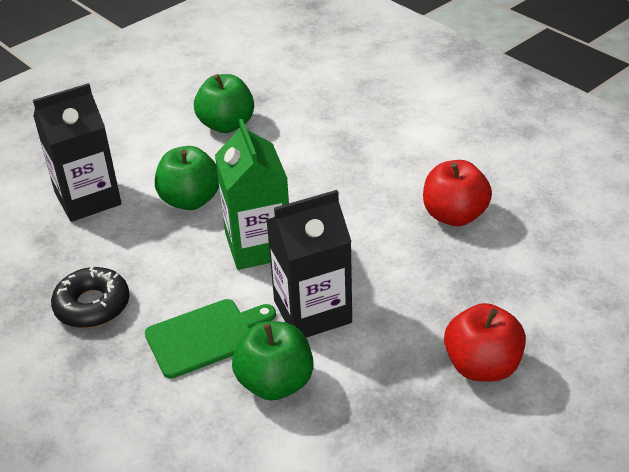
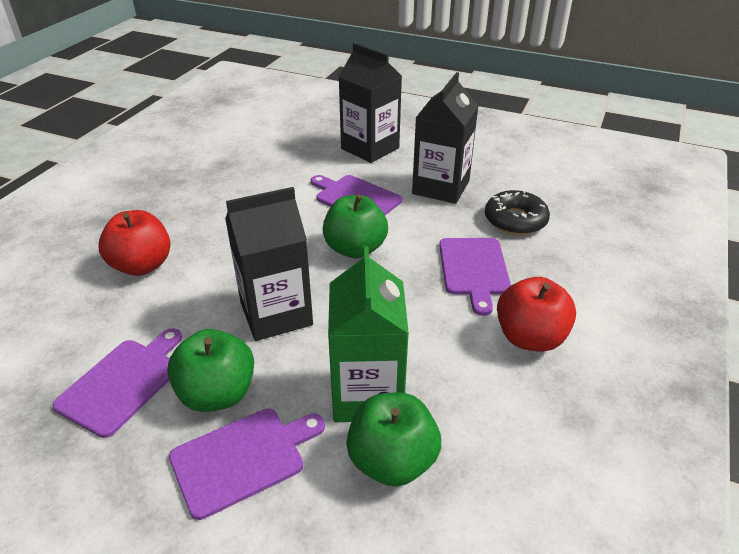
black carton: 2 -> 3
green cutting board: 1 -> 0
purple cutting board: 0 -> 4

